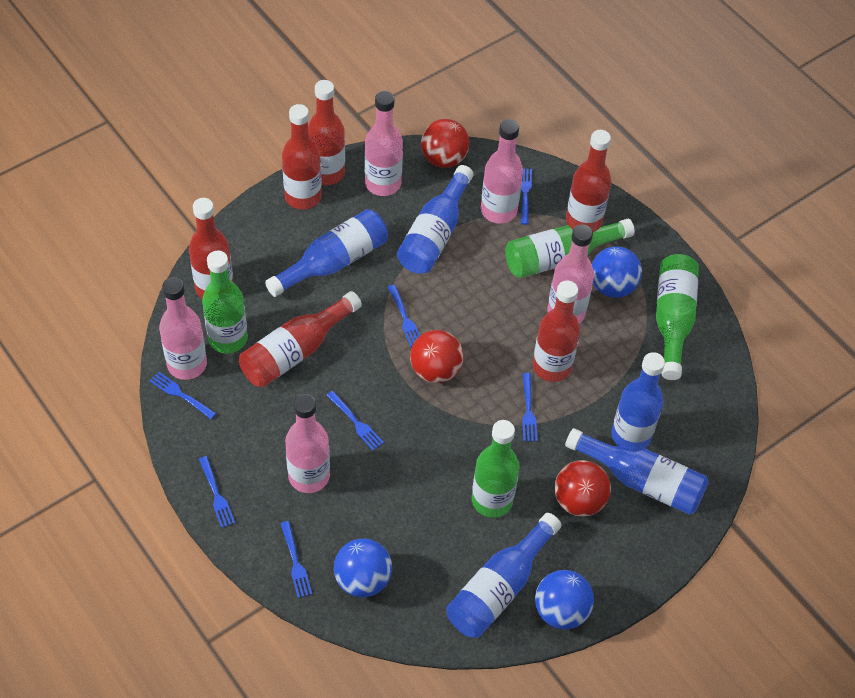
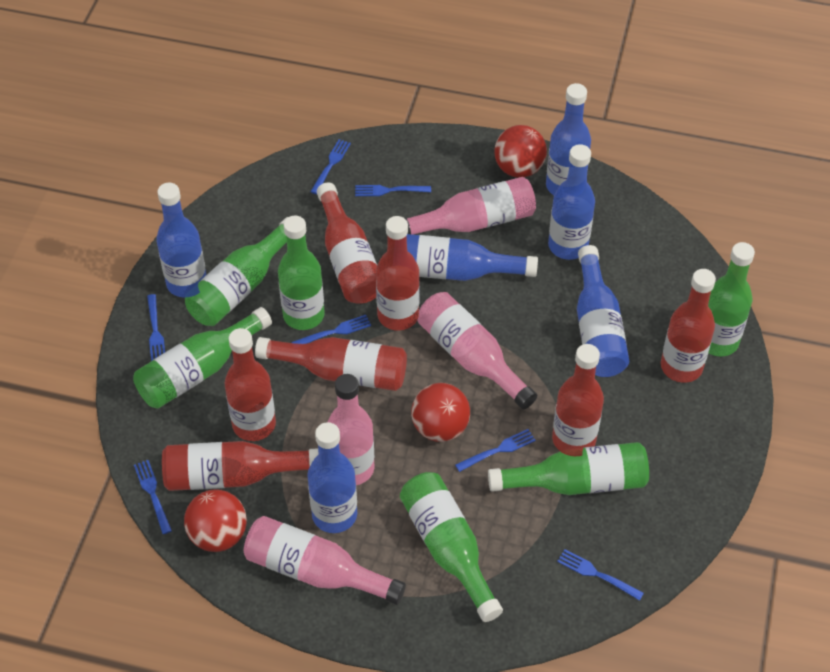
blue ball: 3 -> 0
blue bottle: 5 -> 6
green bottle: 4 -> 6
pink bottle: 5 -> 4
red bottle: 6 -> 7

